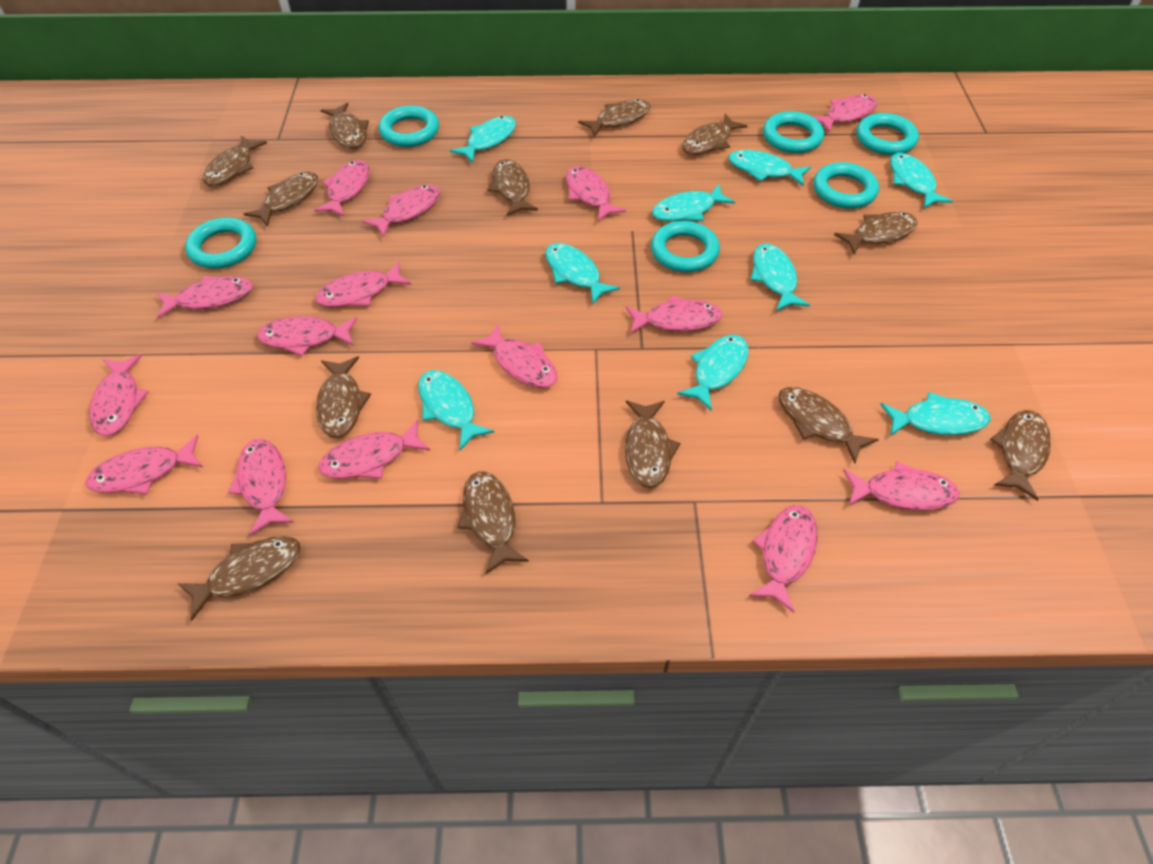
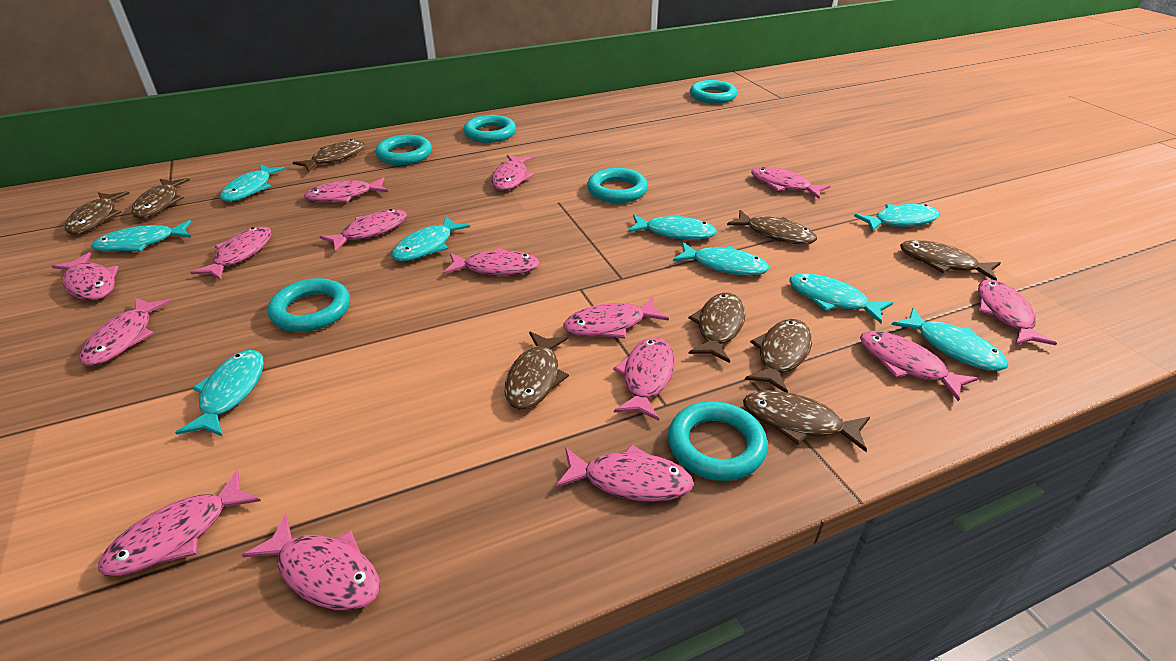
brown fish: 13 -> 9

